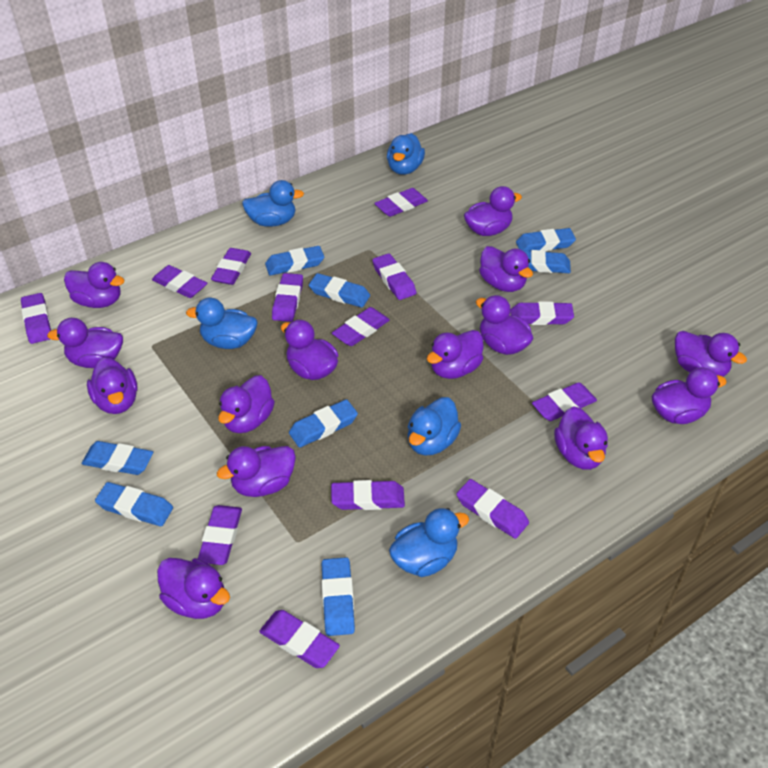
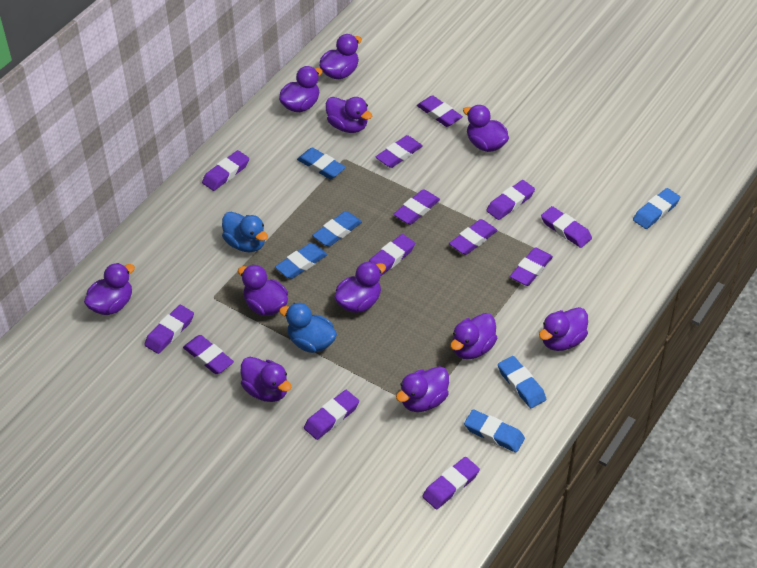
blue duck: 5 -> 2
blue eraser: 8 -> 6
purple duck: 14 -> 11

